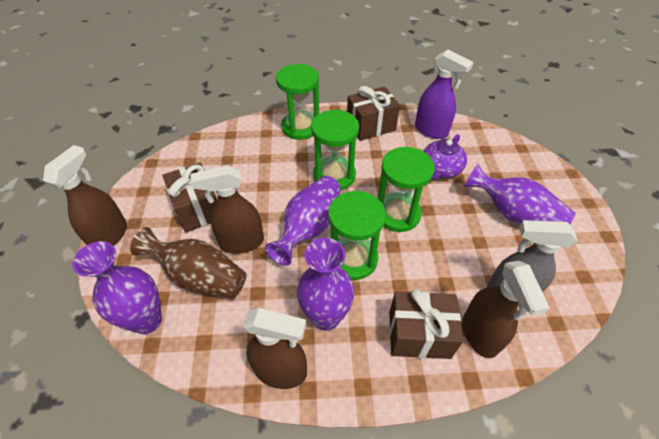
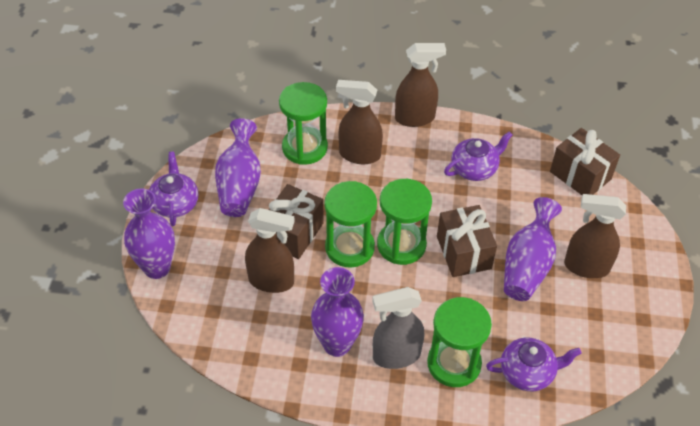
brown vase: 1 -> 0
purple spray bottle: 1 -> 0
purple teapot: 1 -> 3

